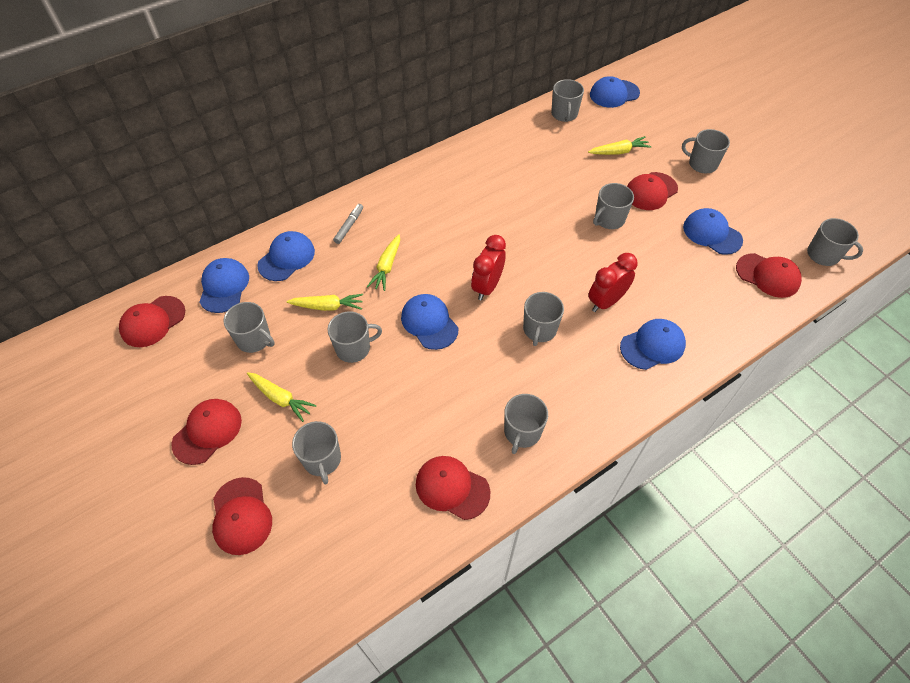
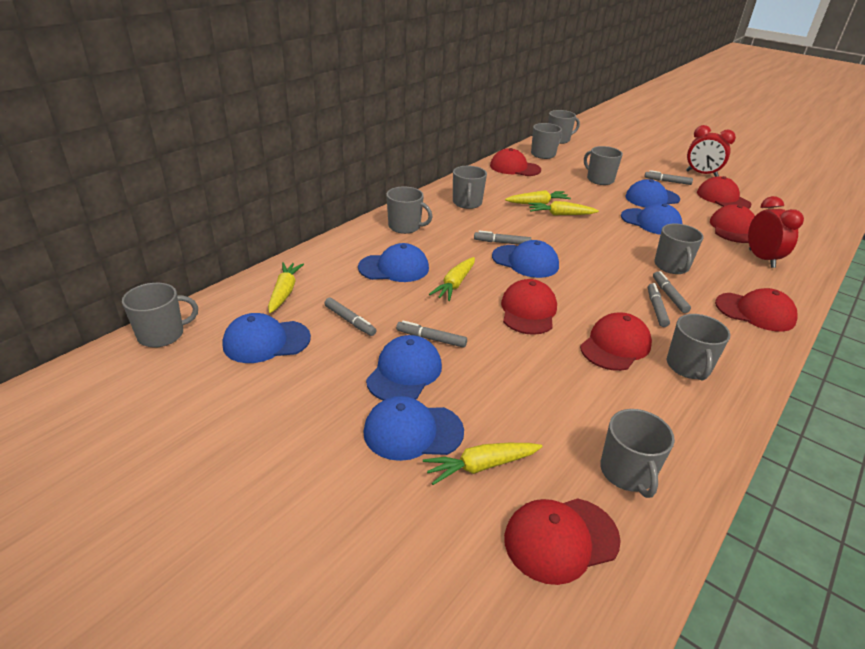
blue cap: 6 -> 7
grey marker: 1 -> 6
red cap: 6 -> 7
yellow carrot: 4 -> 5

